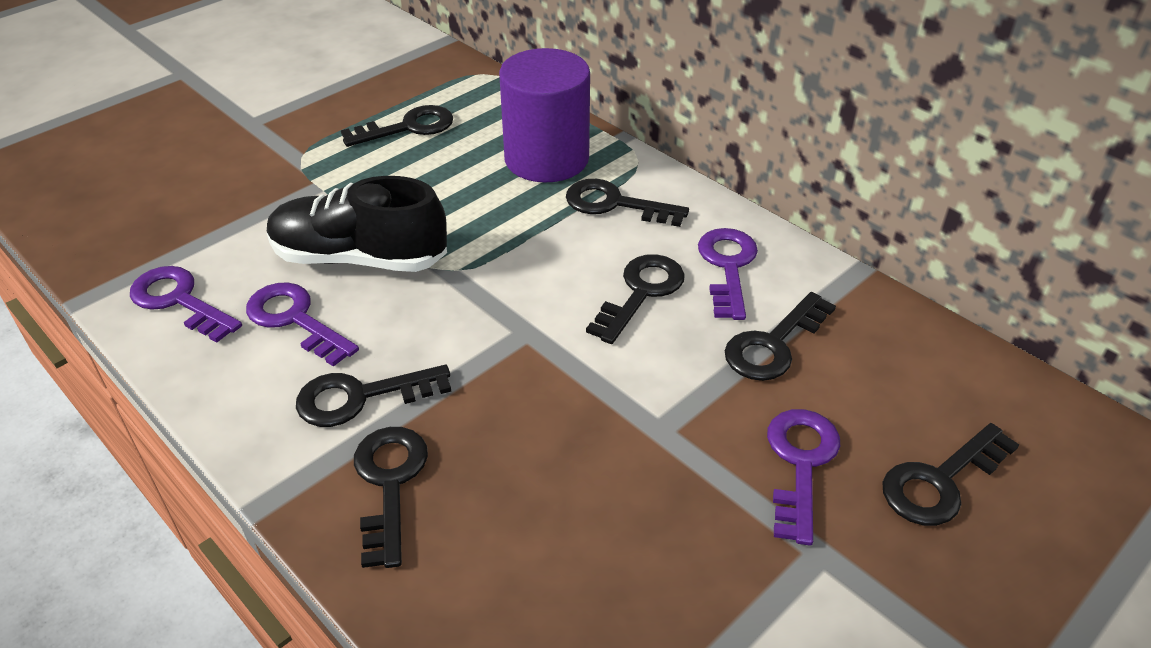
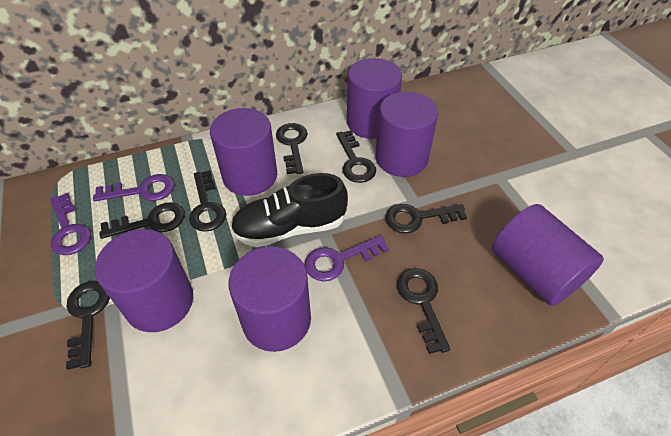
purple cylinder: 1 -> 6
purple key: 4 -> 3

